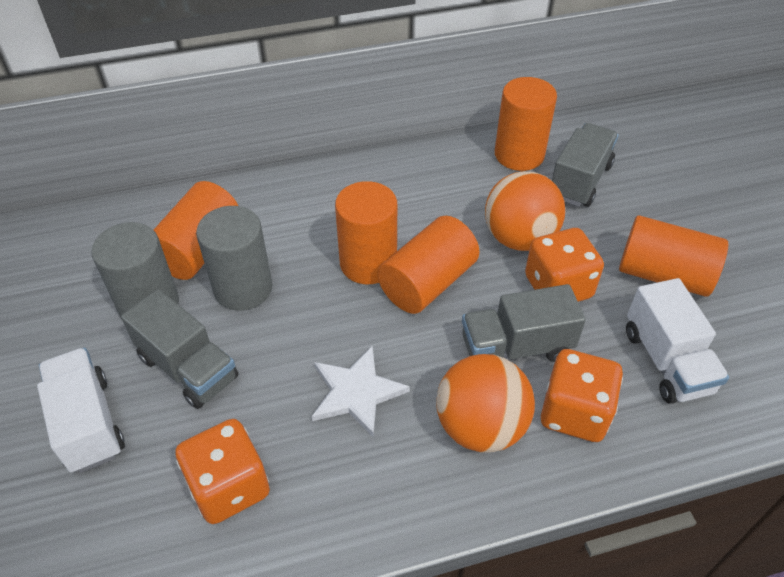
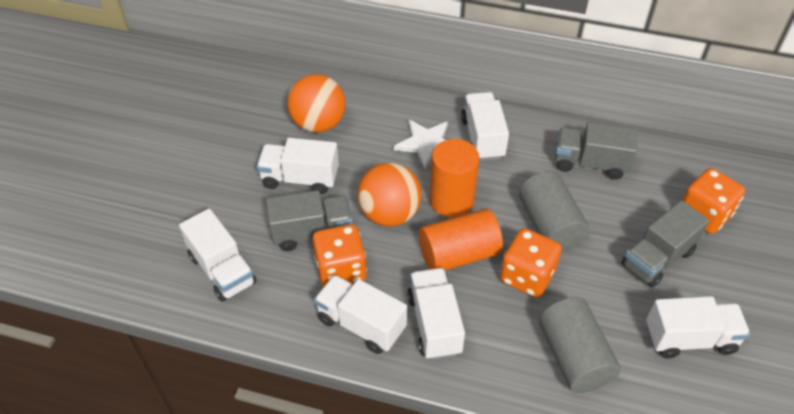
orange cylinder: 5 -> 2
white truck: 2 -> 6

